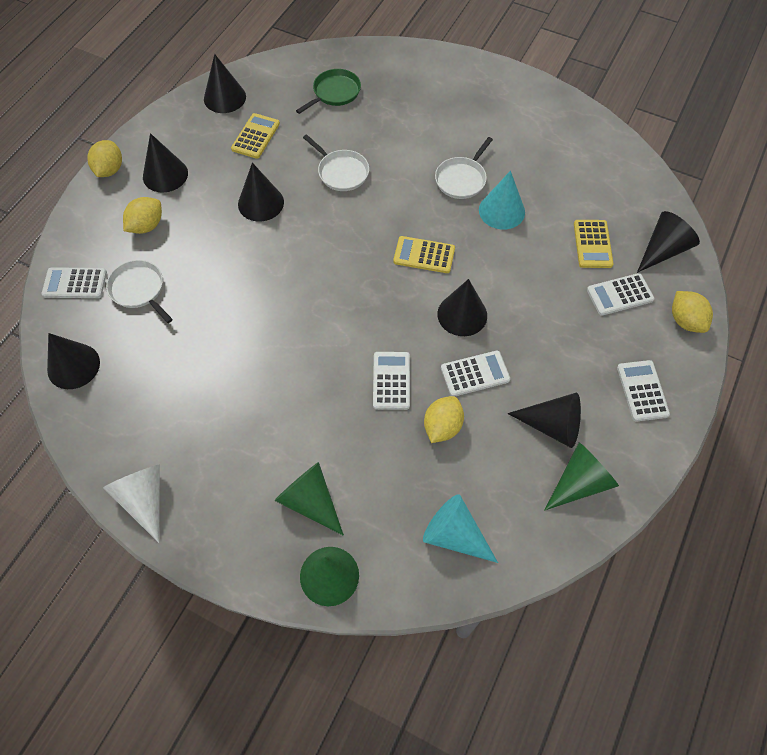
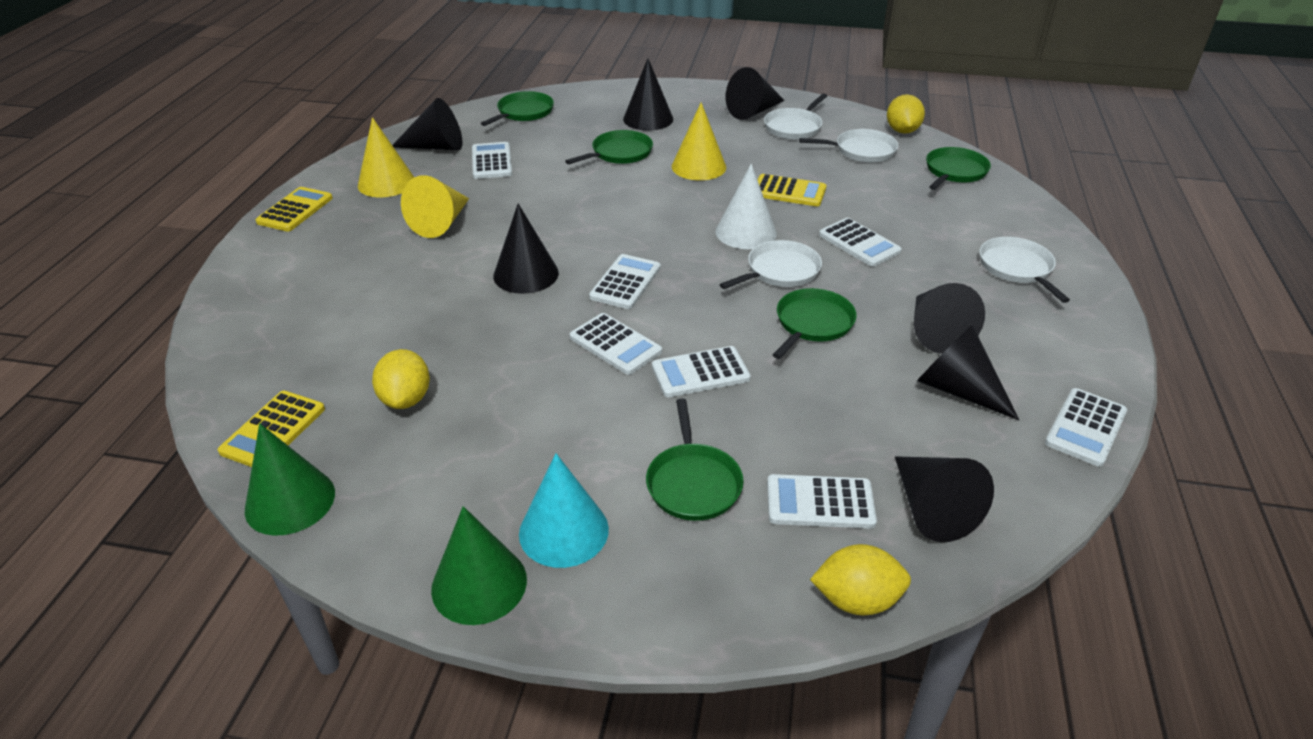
green cone: 3 -> 2
green pan: 1 -> 5
turquoise cone: 2 -> 1
white calculator: 5 -> 7
white pan: 3 -> 4
yellow cone: 0 -> 3
yellow lemon: 4 -> 3

